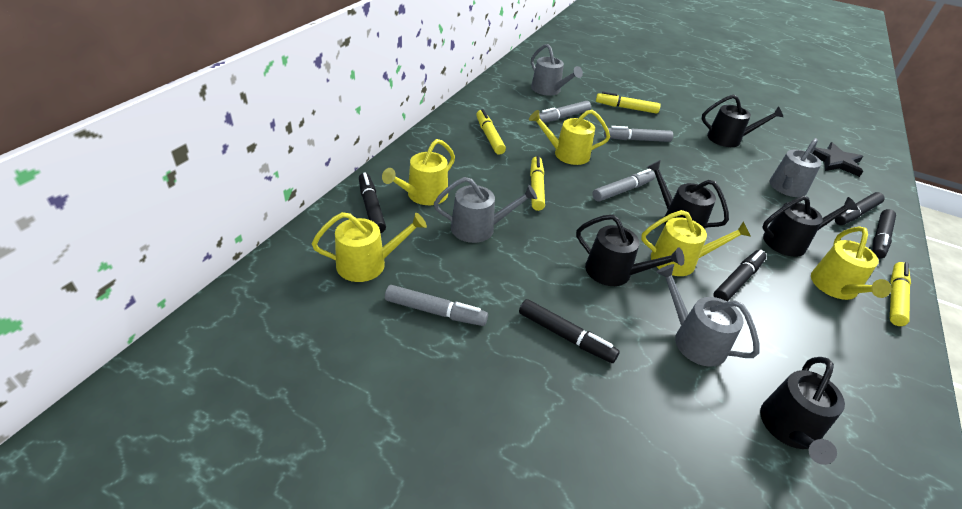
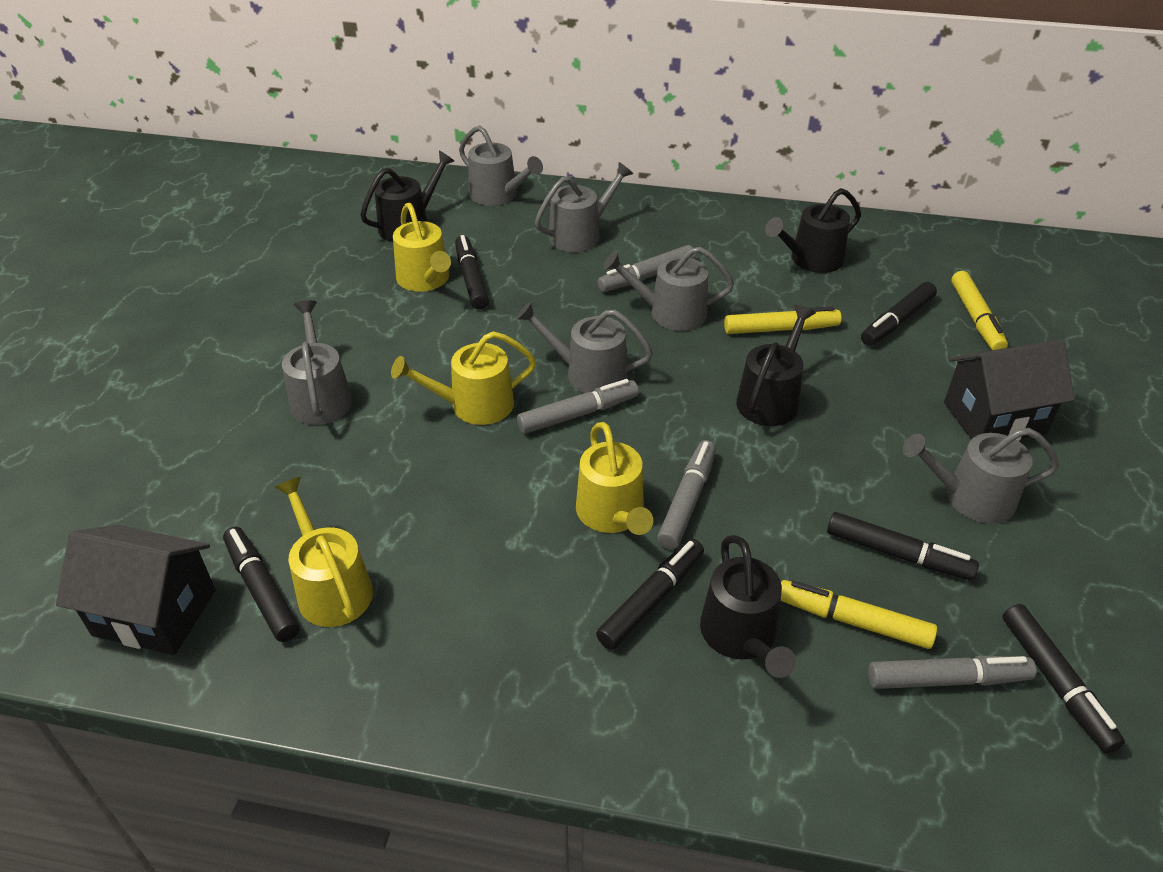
black house: 0 -> 2
black marker: 5 -> 6
black star: 1 -> 0
black watering can: 5 -> 4
grey watering can: 4 -> 6
yellow marker: 4 -> 3
yellow watering can: 5 -> 4

